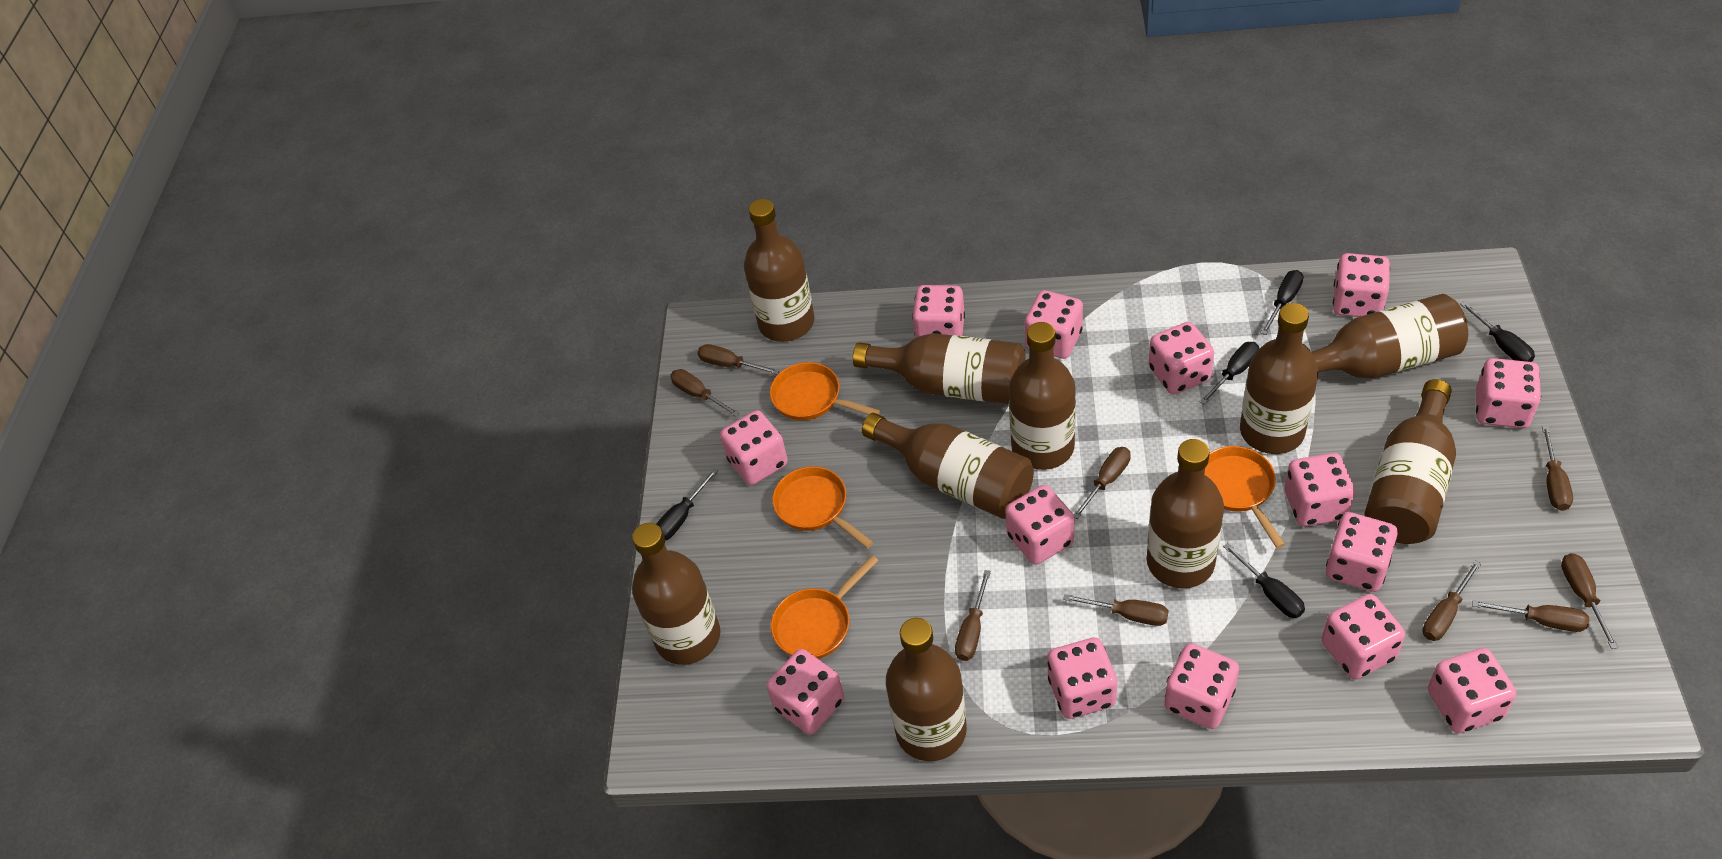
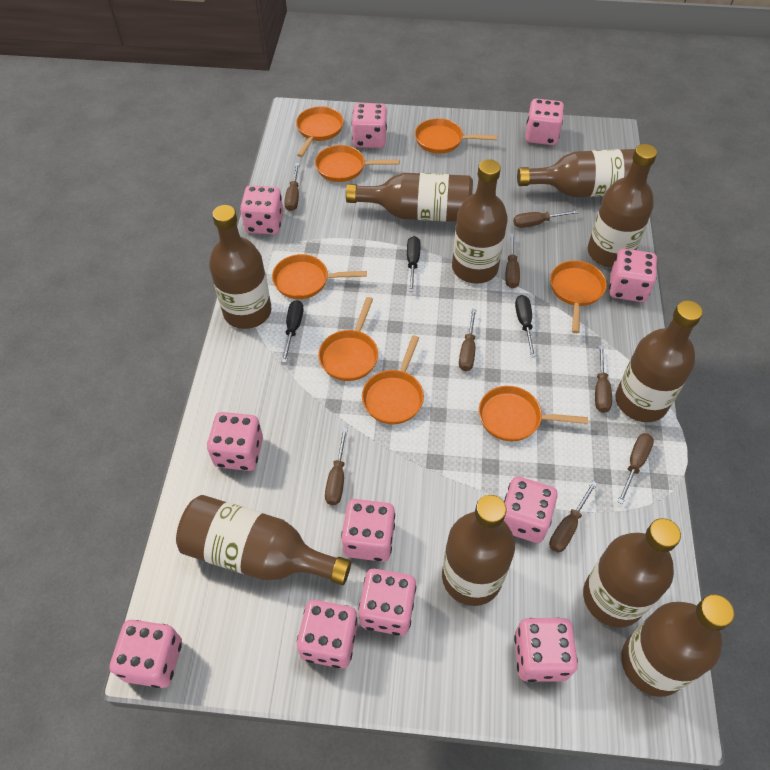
black screwdriver: 5 -> 3
brown screwdriver: 9 -> 8
orange pan: 4 -> 8
pink dice: 14 -> 11

